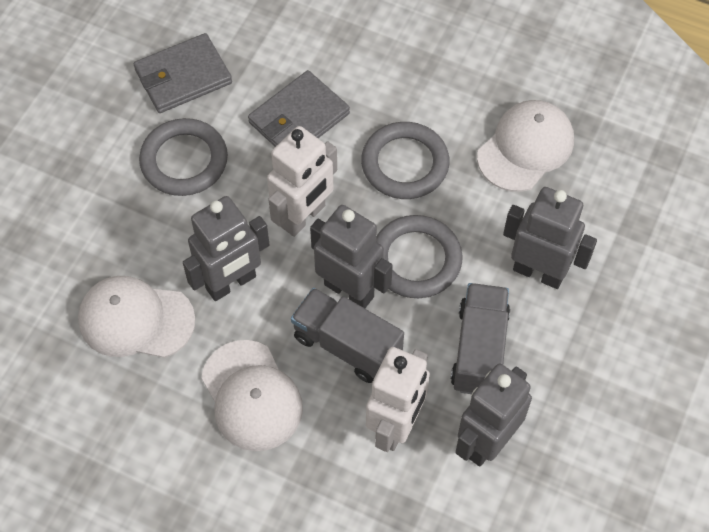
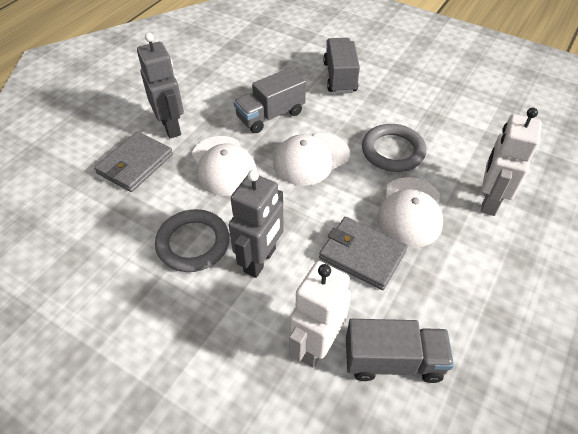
grey ring: 3 -> 2
grey robot: 4 -> 2
grey truck: 2 -> 3

